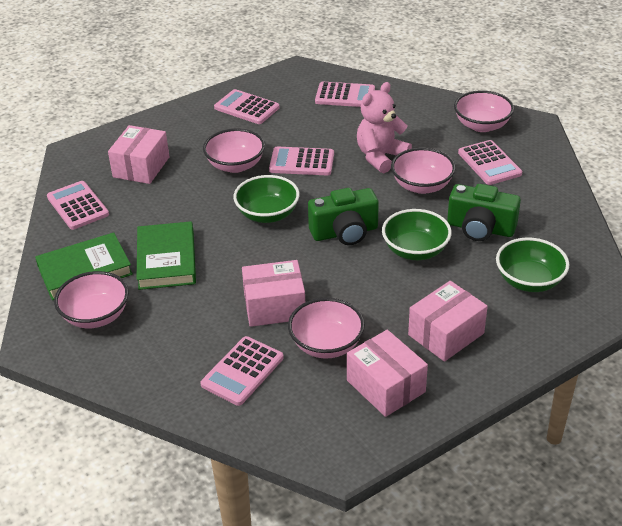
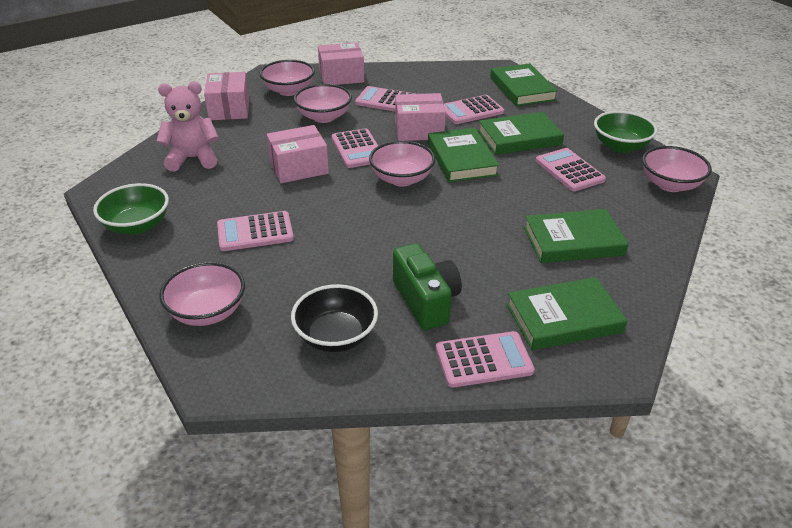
black bowl: 0 -> 1
green book: 2 -> 5
green bowl: 3 -> 2
green camera: 2 -> 1

